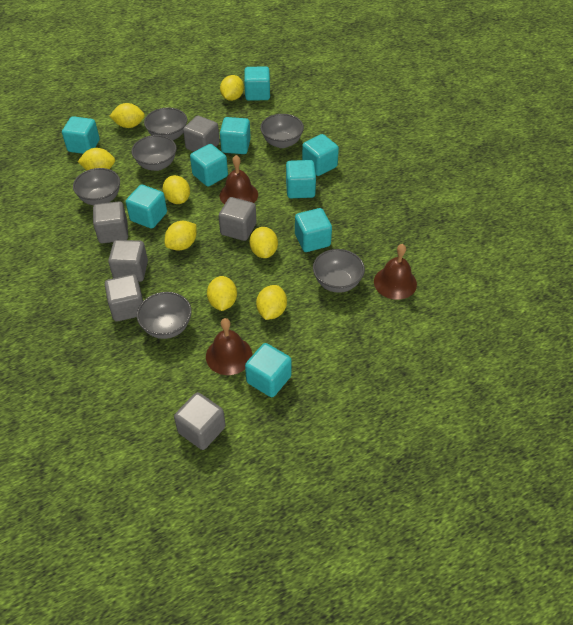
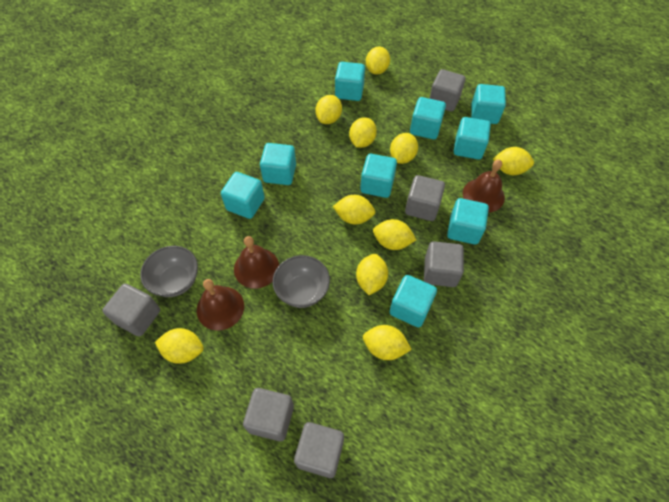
grey bowl: 6 -> 2
yellow lemon: 8 -> 10

